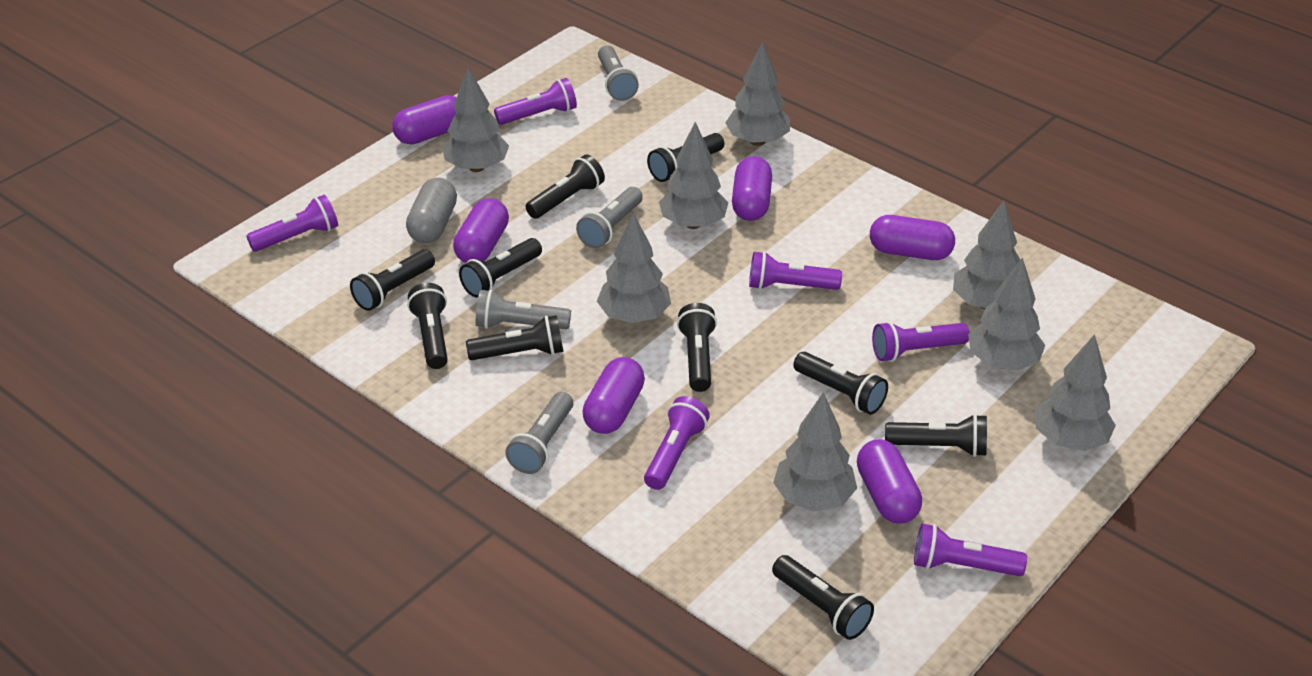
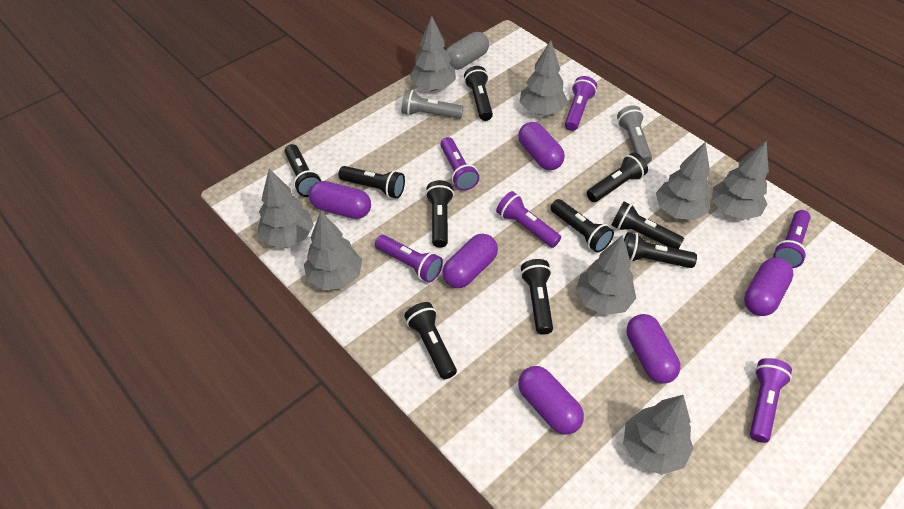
grey flashlight: 4 -> 2

